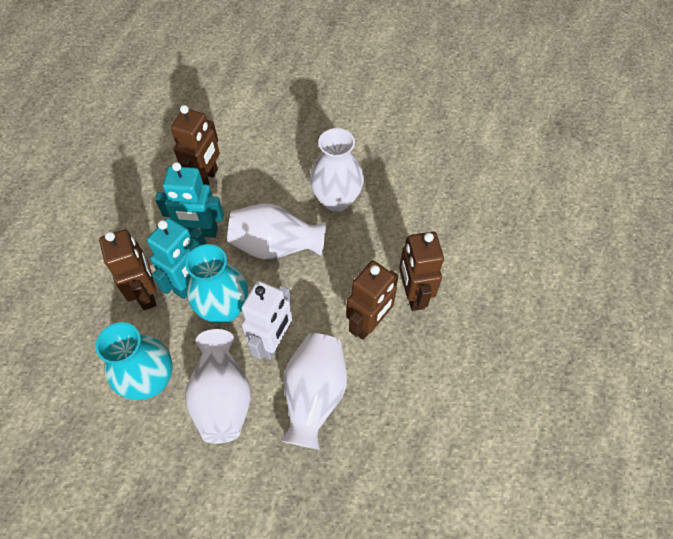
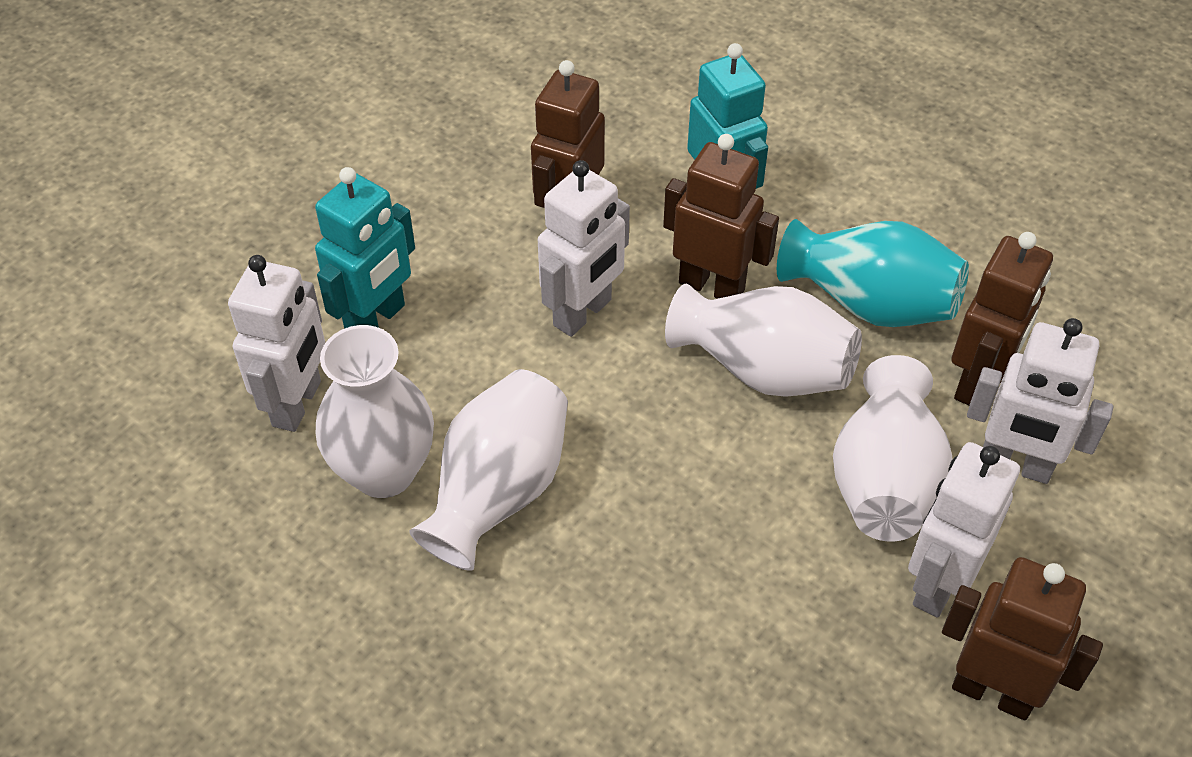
turquoise vase: 2 -> 1
white robot: 1 -> 4

